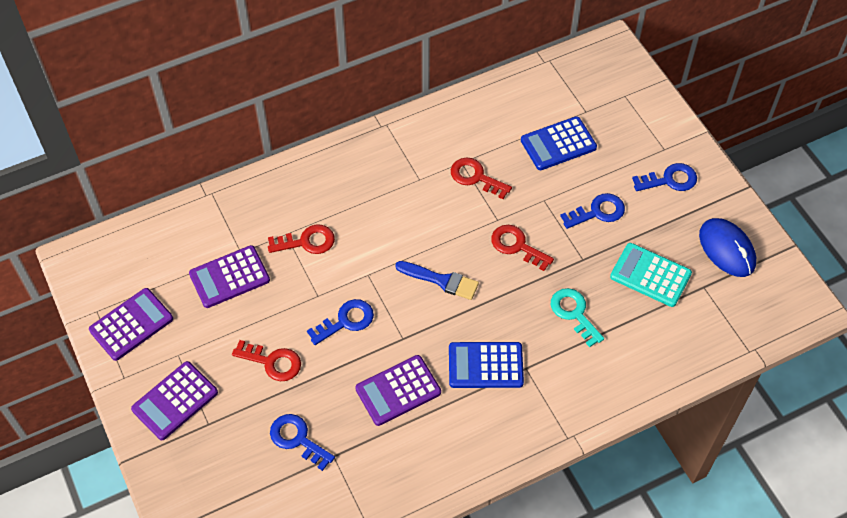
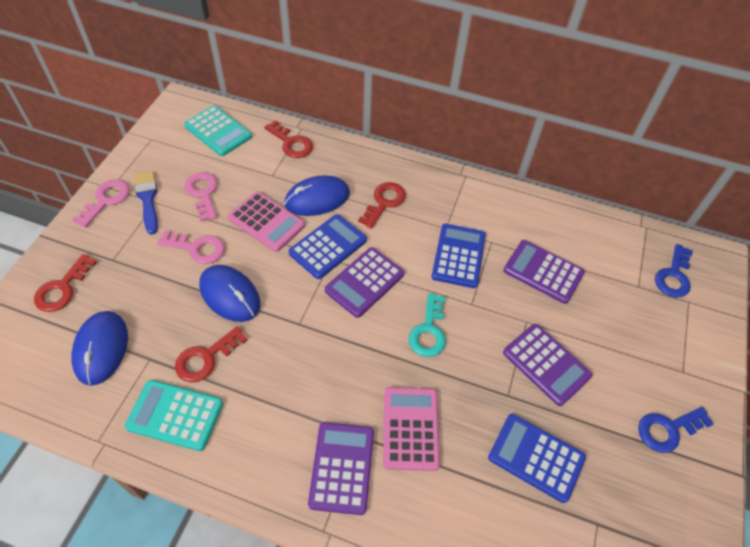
blue calculator: 2 -> 3
blue key: 4 -> 2
blue mouse: 1 -> 3
pink calculator: 0 -> 2
pink key: 0 -> 3
turquoise calculator: 1 -> 2

